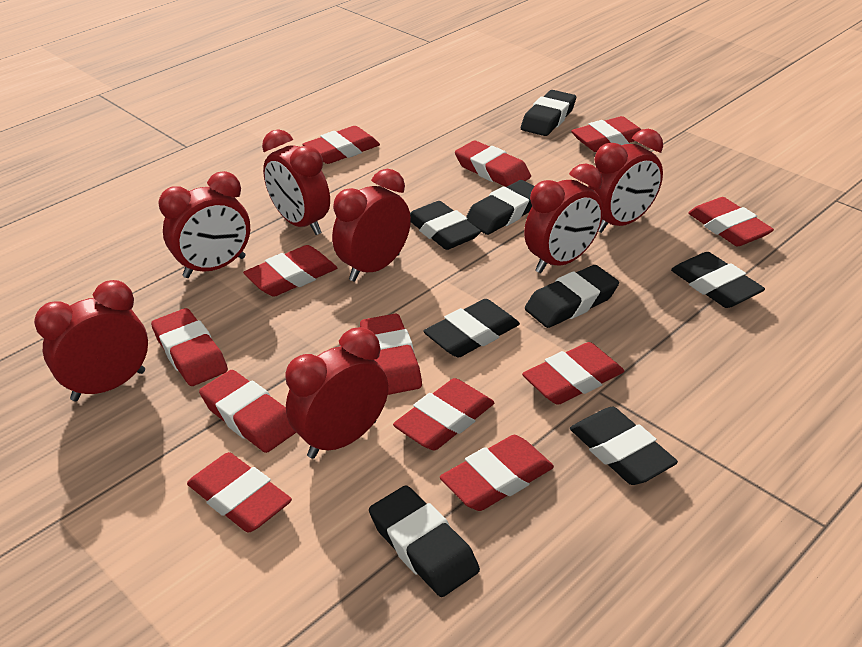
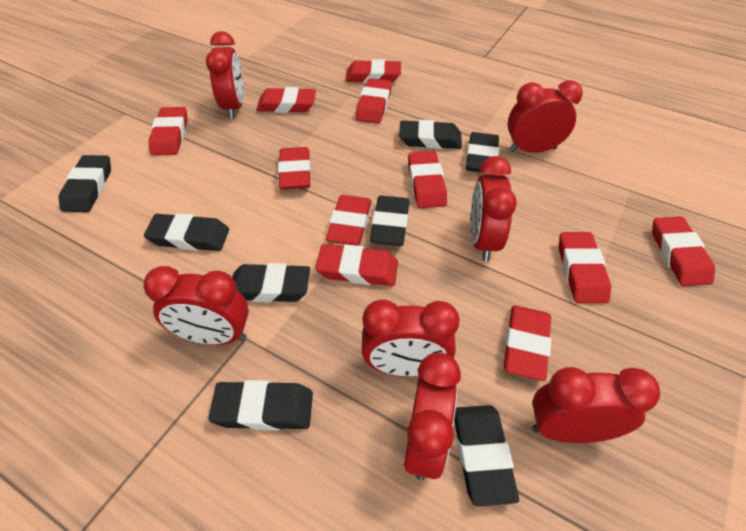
red eraser: 12 -> 11

